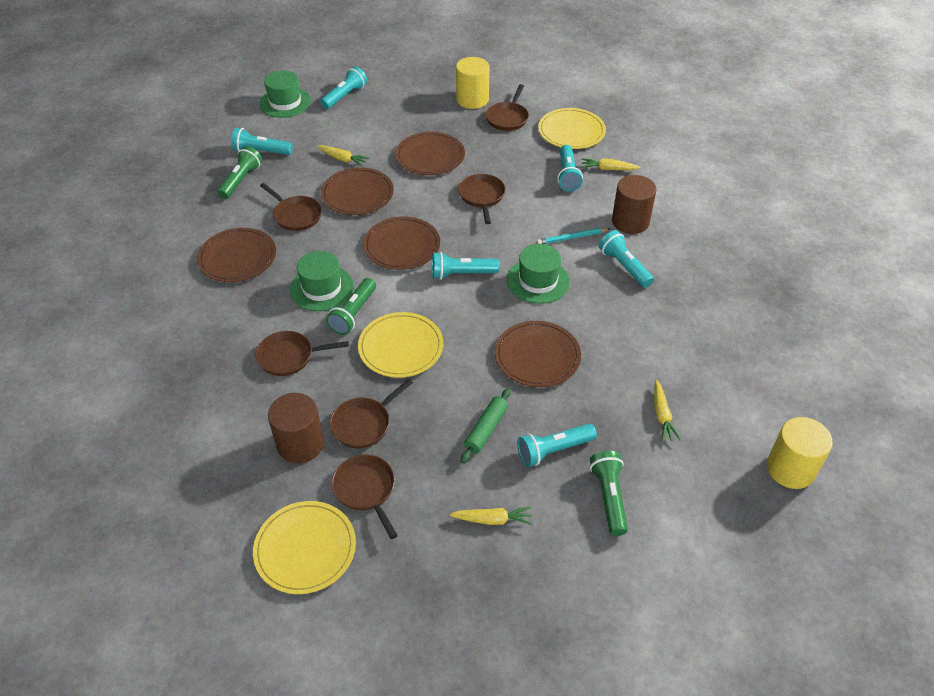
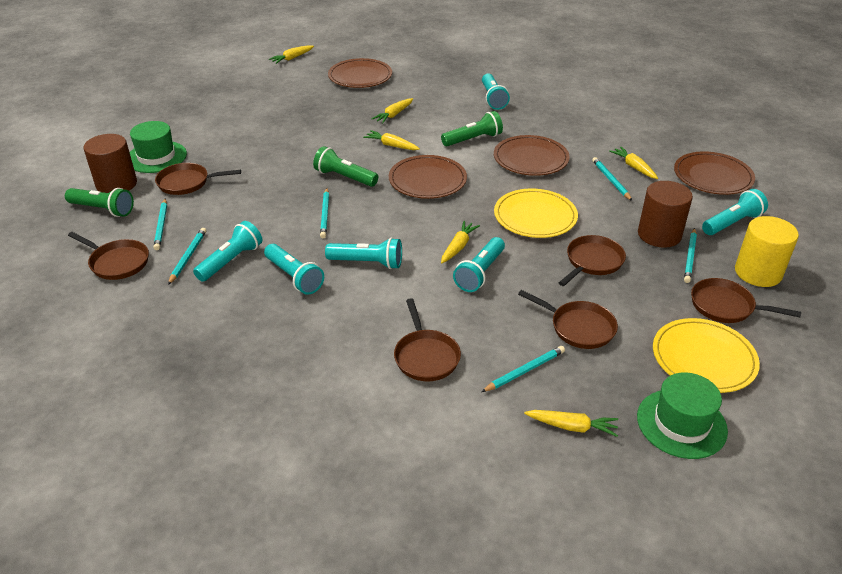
brown plate: 5 -> 4
green hat: 3 -> 2
green rolling pin: 1 -> 0
turquoise pencil: 1 -> 6
yellow carrot: 4 -> 6
yellow cylinder: 2 -> 1
yellow plate: 3 -> 2

